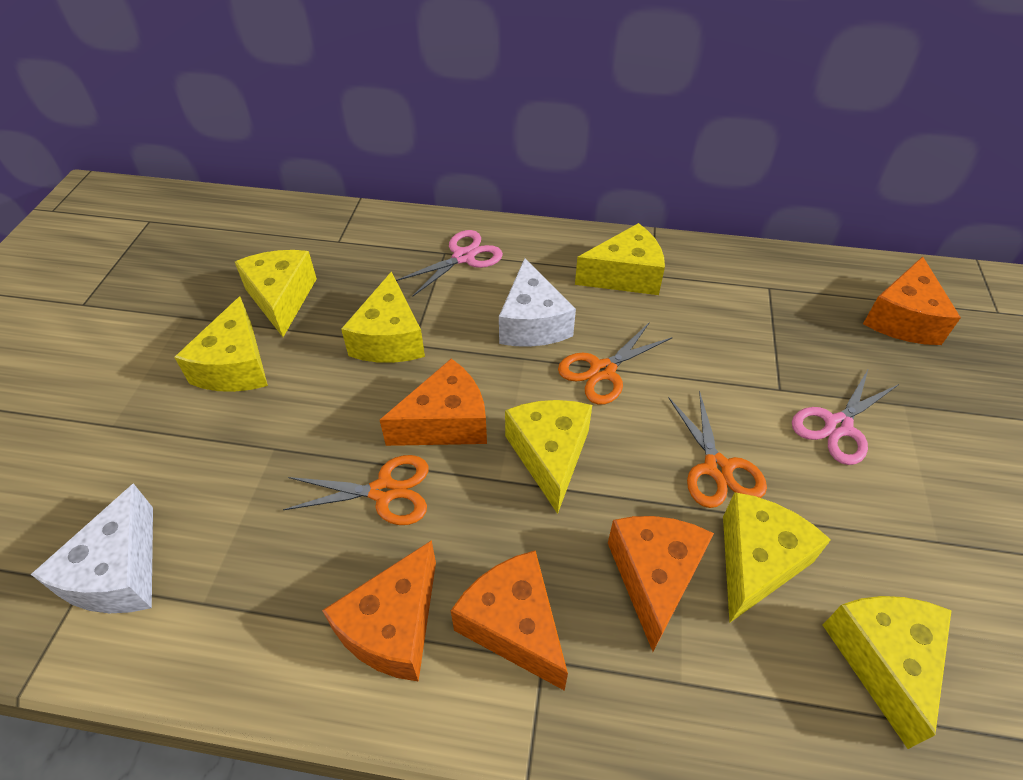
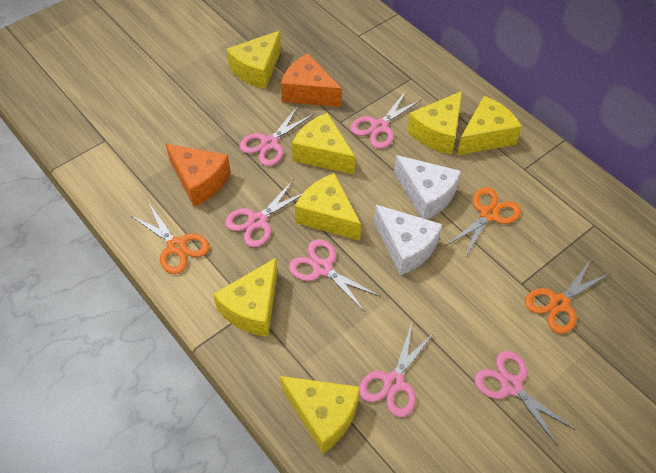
orange cheese: 5 -> 2
pink scissors: 2 -> 6

